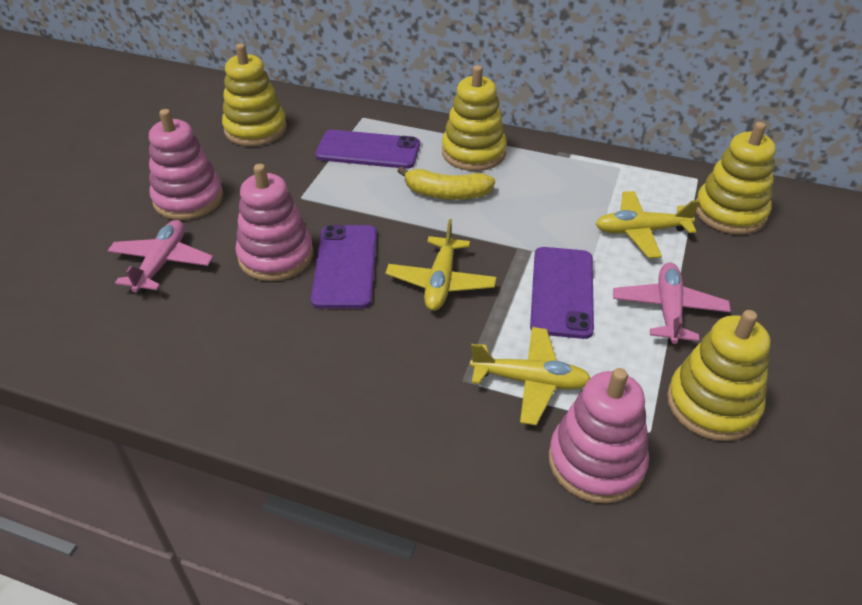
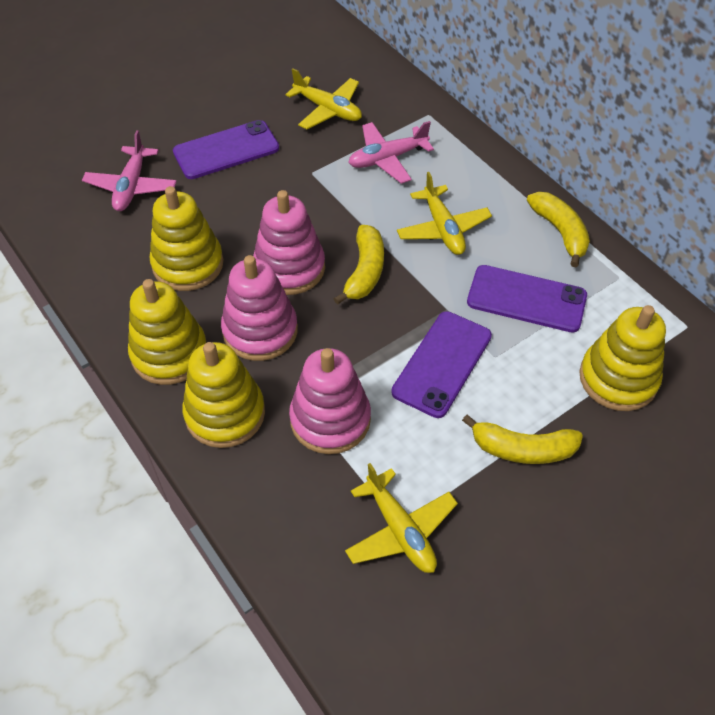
yellow banana: 1 -> 3

